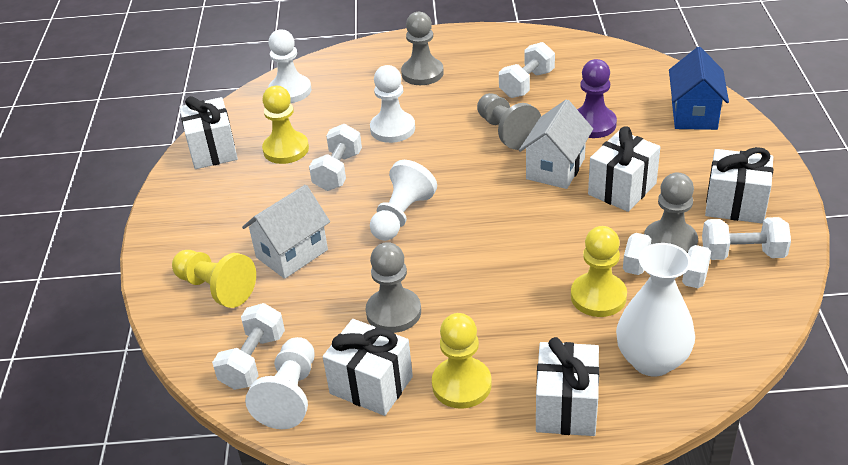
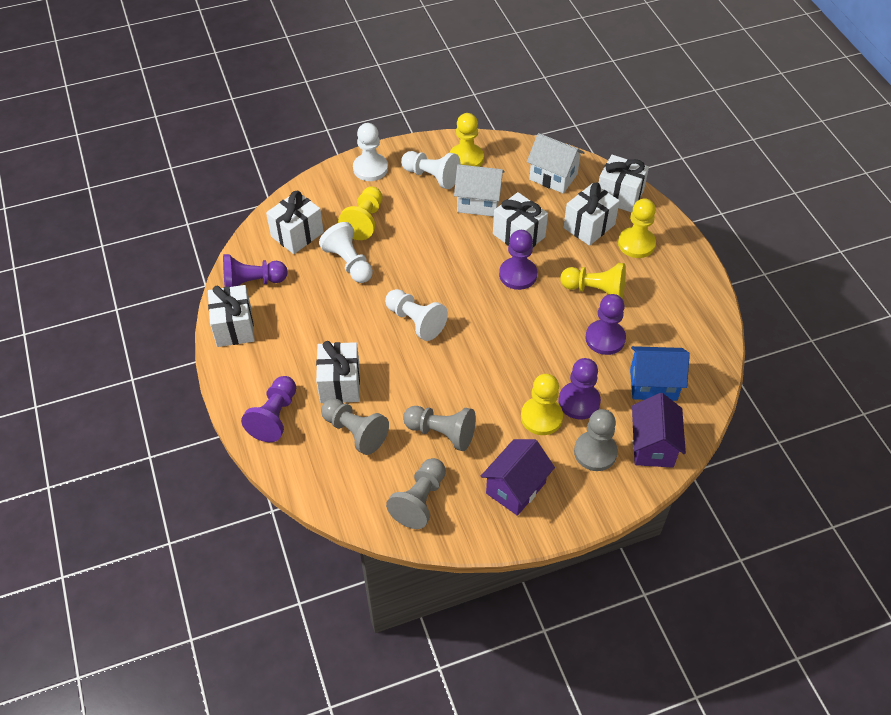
purple house: 0 -> 2
purple pawn: 1 -> 5
white dumbbell: 5 -> 0
white gift: 5 -> 6
white vase: 1 -> 0
yellow pawn: 4 -> 5

